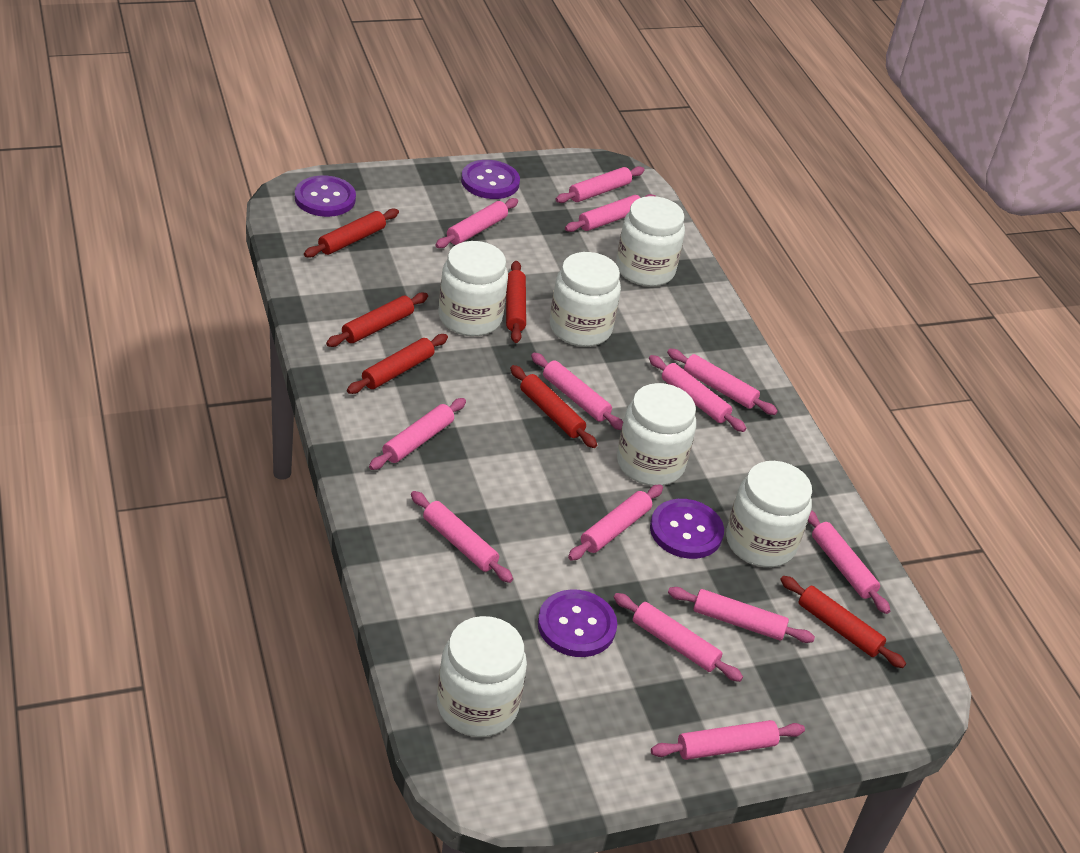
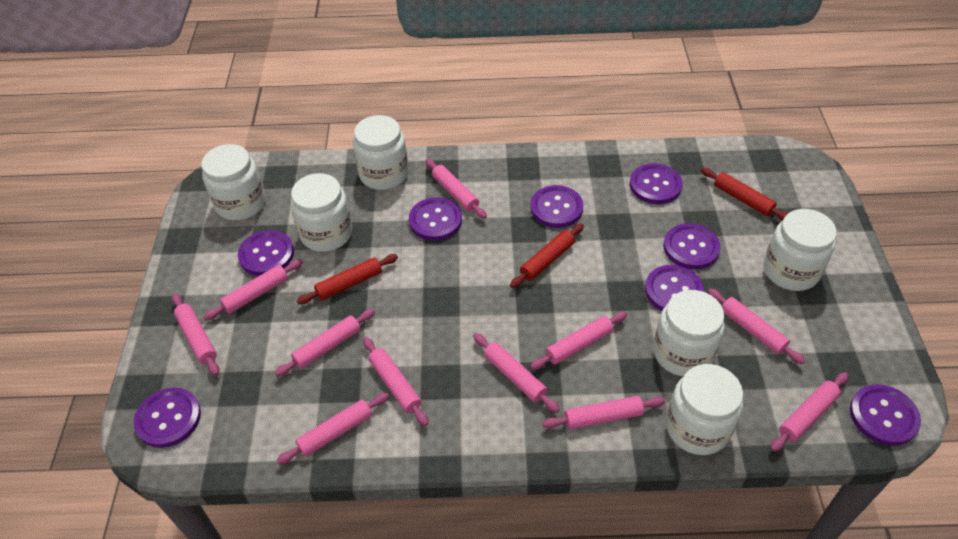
pink rolling pin: 13 -> 11
purple button: 4 -> 8
red rolling pin: 6 -> 3

